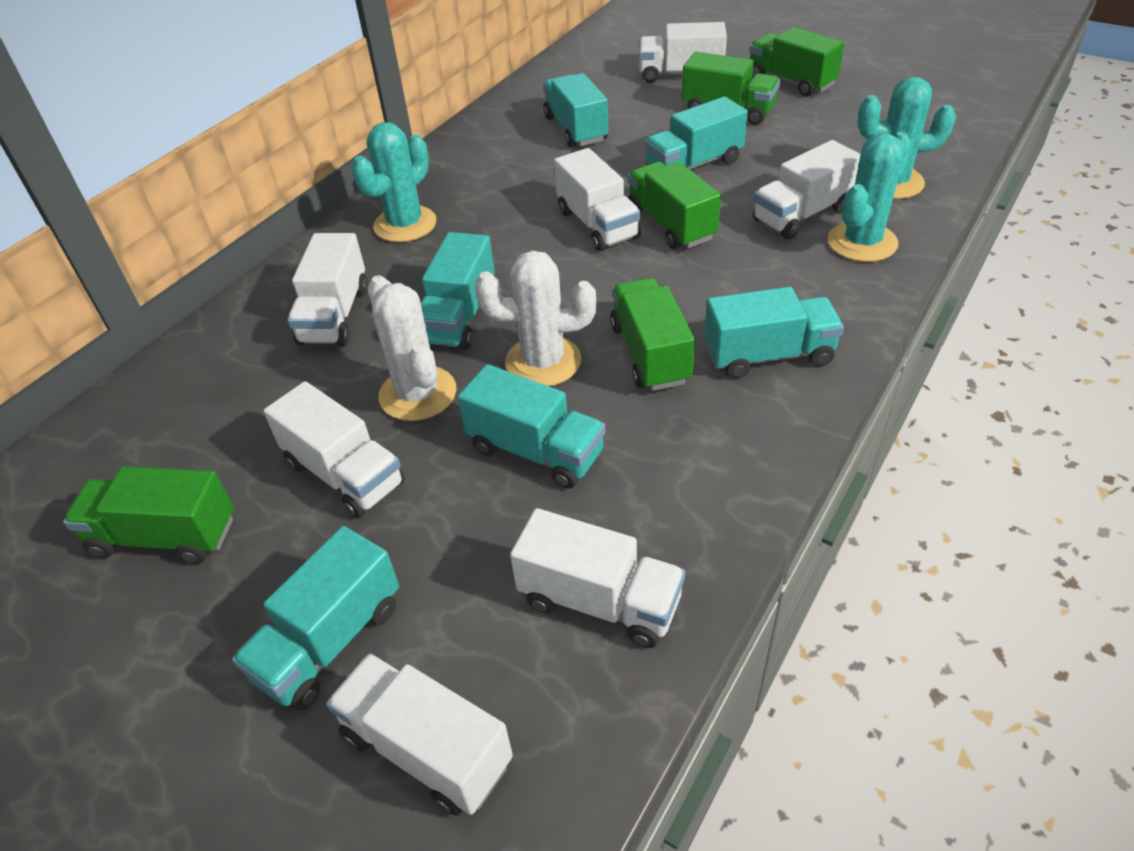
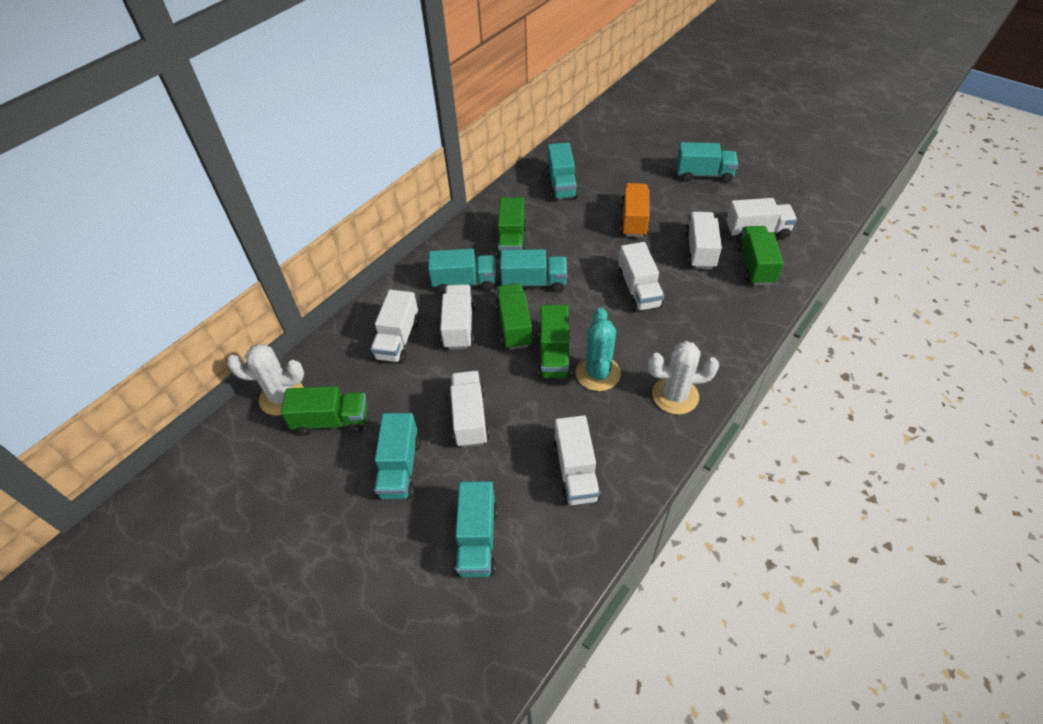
orange truck: 0 -> 1
turquoise cactus: 3 -> 1

